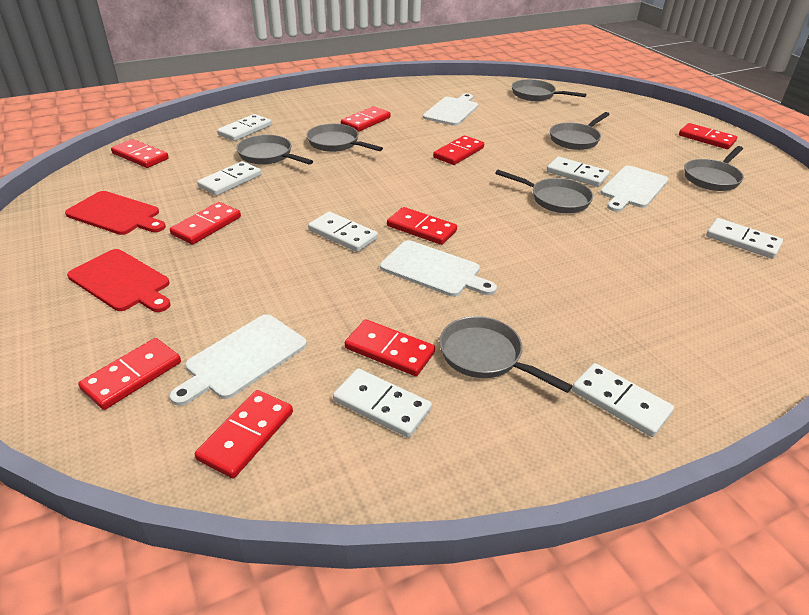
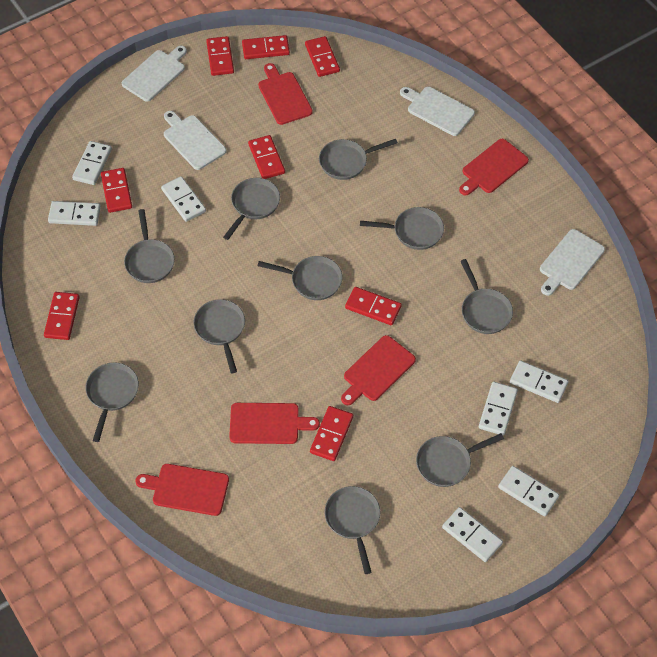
grey pan: 7 -> 10
red cutting board: 2 -> 5
red domino: 9 -> 8

